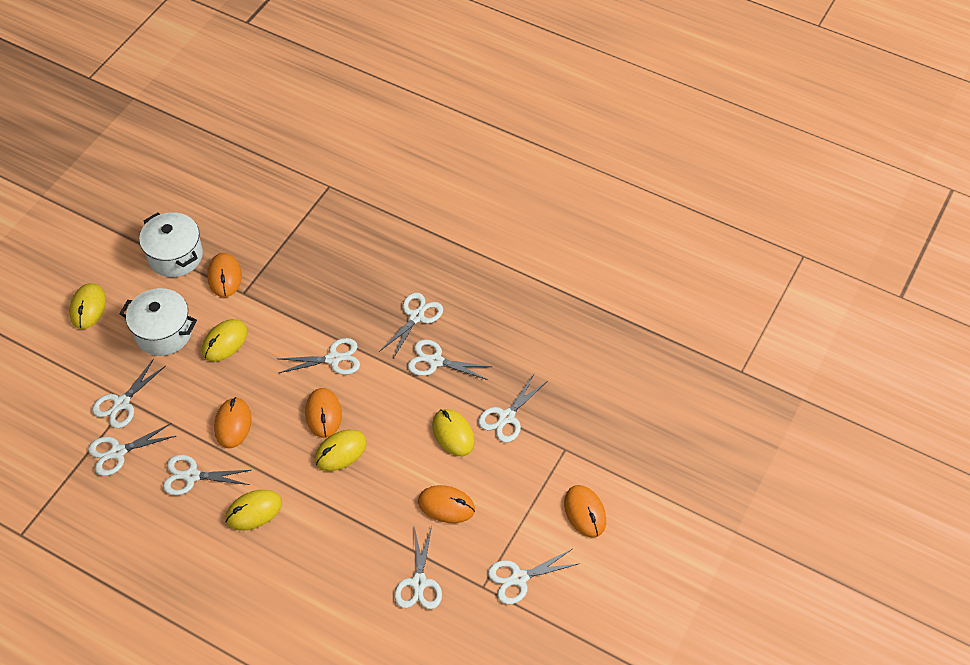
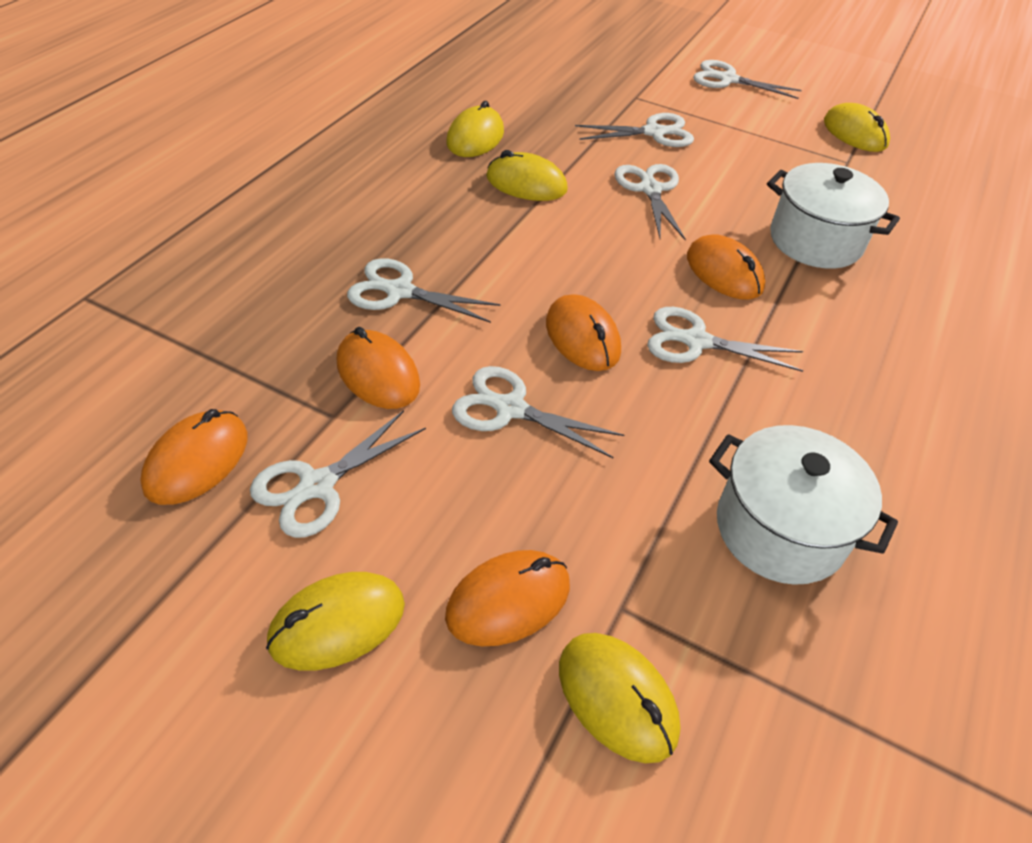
white scissors: 9 -> 7

